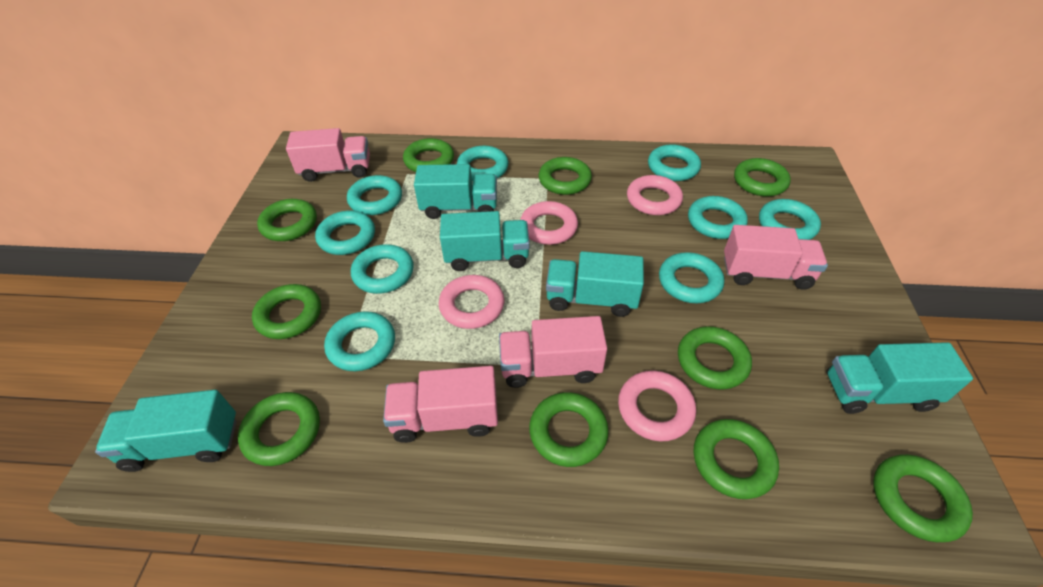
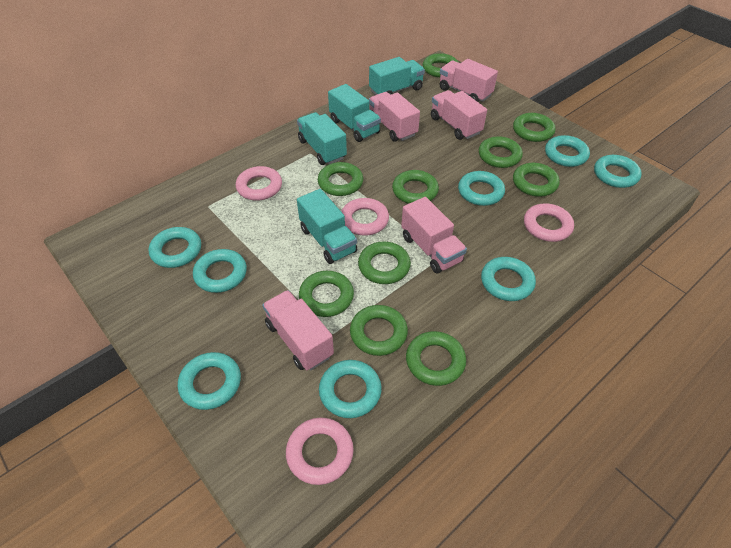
pink truck: 4 -> 5
turquoise ring: 9 -> 8
turquoise truck: 5 -> 4

